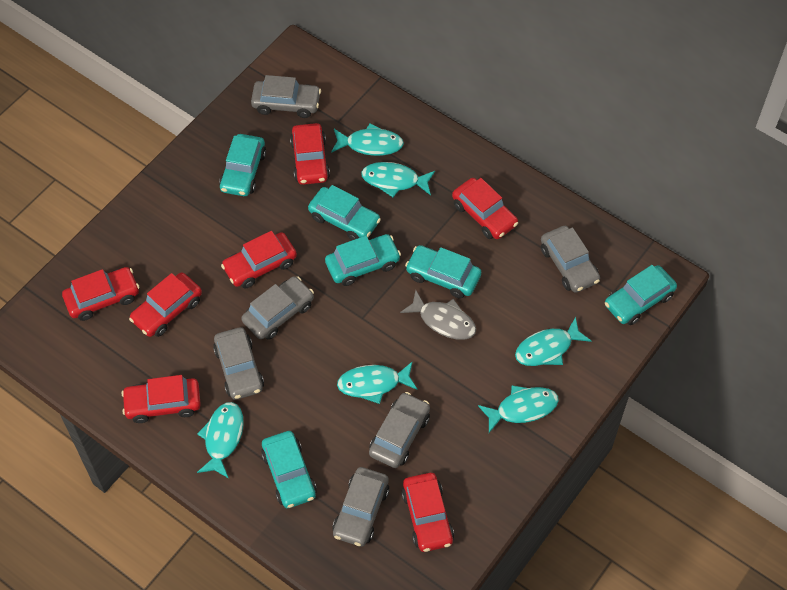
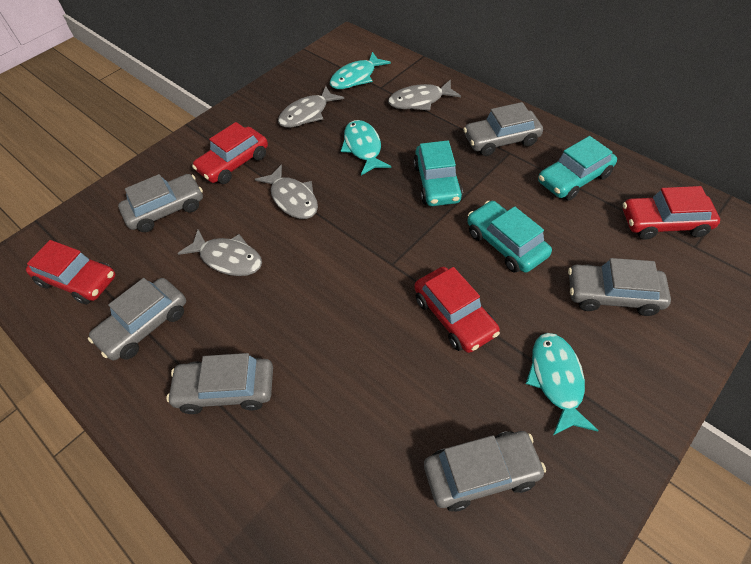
grey fish: 1 -> 4
red car: 7 -> 4
turquoise car: 6 -> 3
turquoise fish: 6 -> 3

